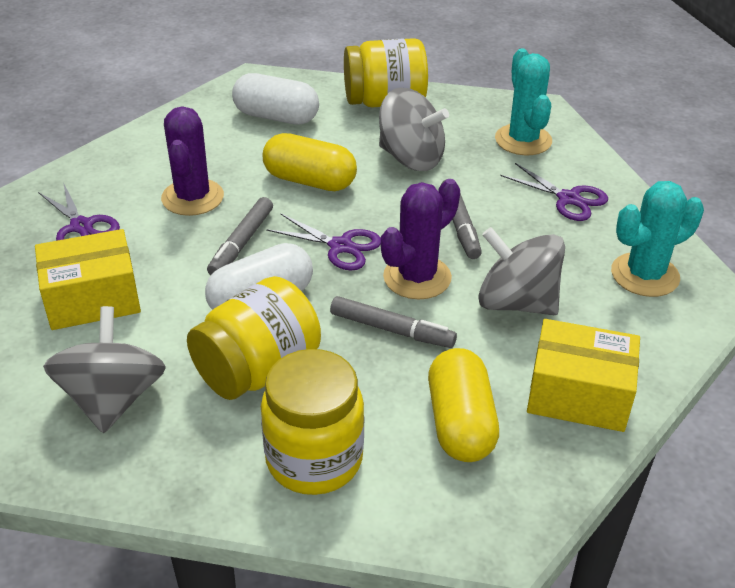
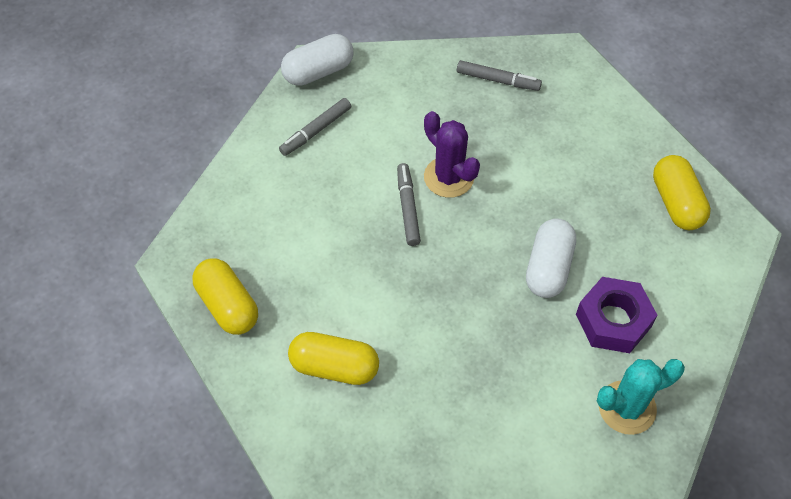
grey spinning top: 3 -> 0
purple cactus: 2 -> 1
purple nut: 0 -> 1
purple scissors: 3 -> 0
turquoise cactus: 2 -> 1
yellow box: 2 -> 0
yellow capsule: 2 -> 3
yellow jar: 3 -> 0

